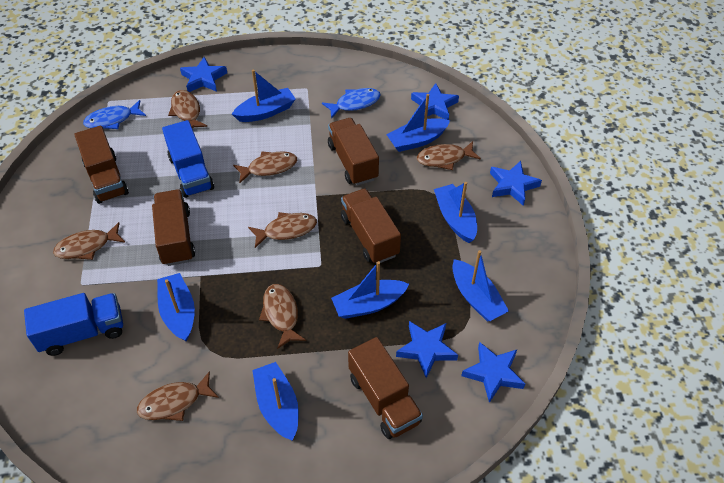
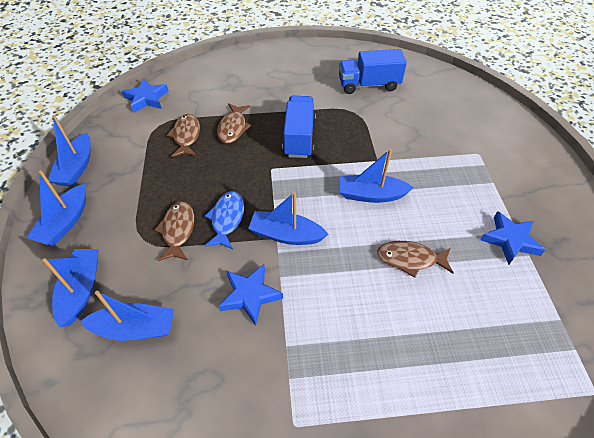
blue boat: 7 -> 6
blue fish: 2 -> 1
blue star: 5 -> 3
brown fish: 7 -> 4
brown truck: 5 -> 0

